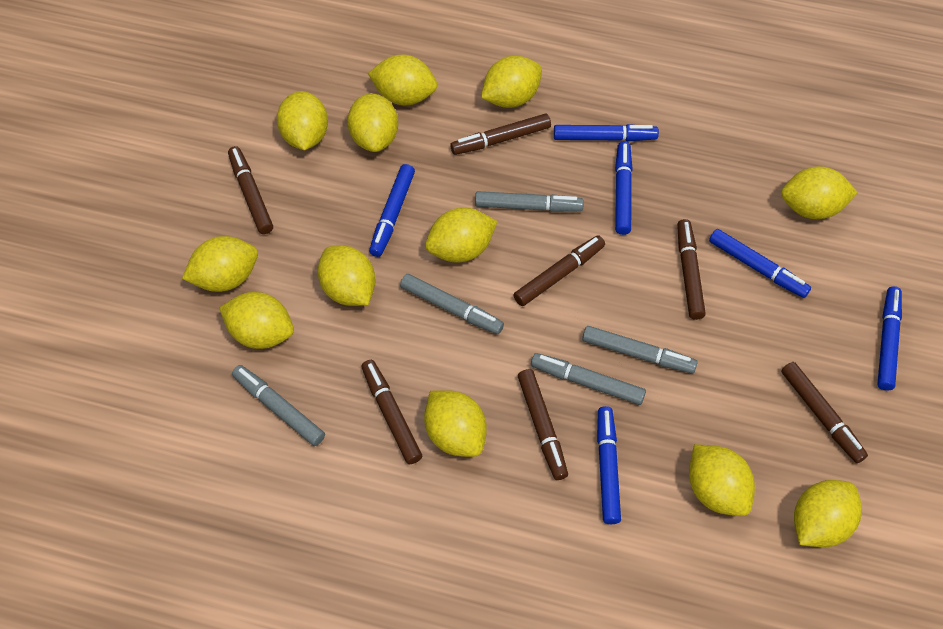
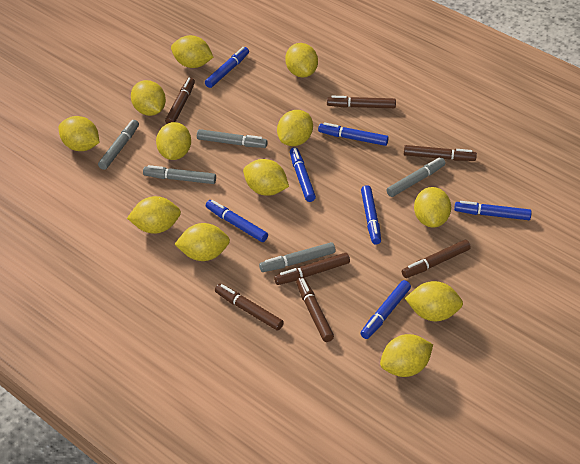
blue marker: 6 -> 7

